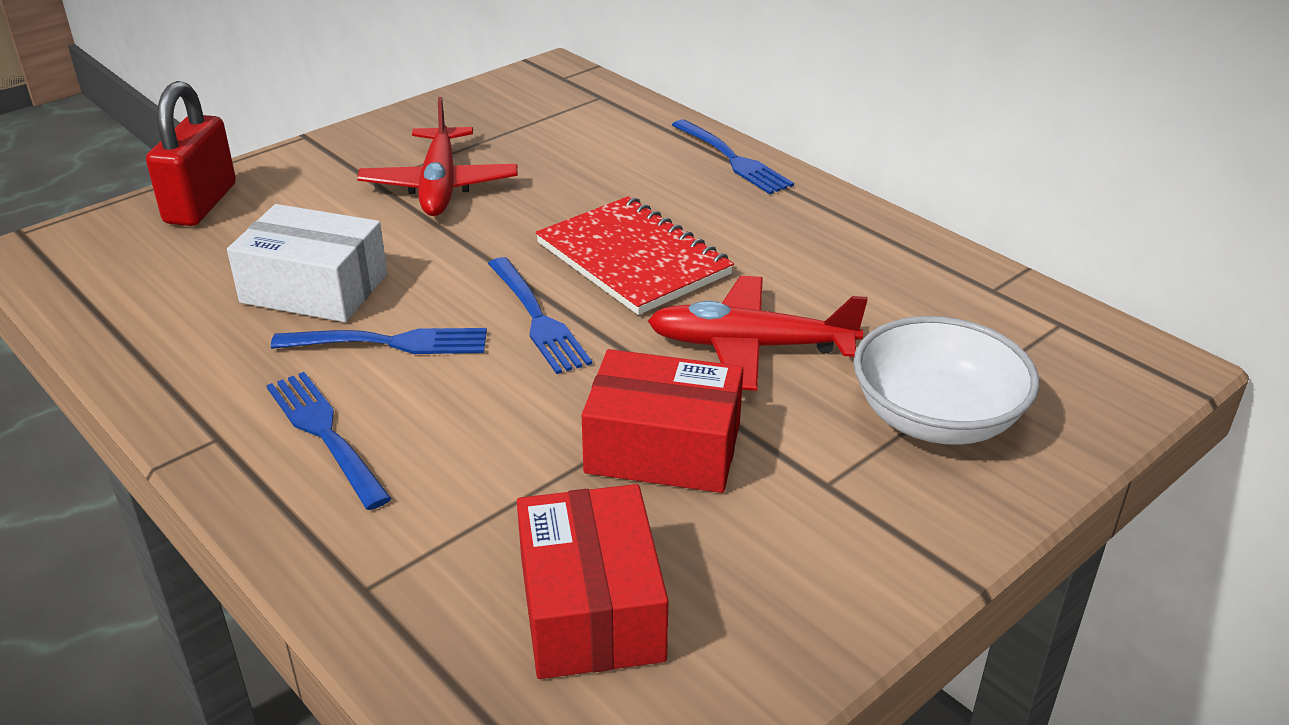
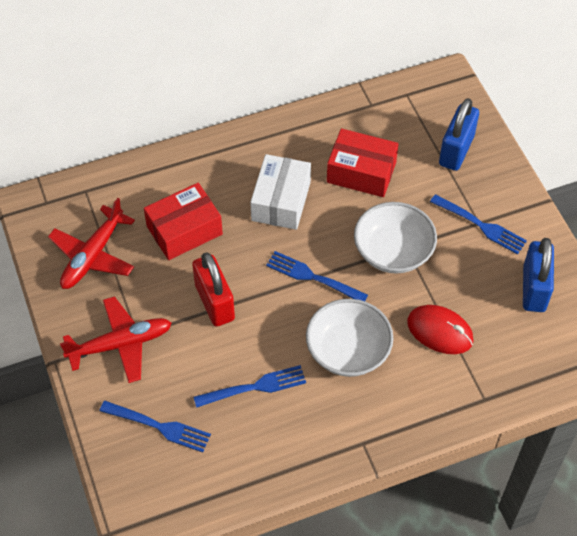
blue padlock: 0 -> 2
red mouse: 0 -> 1
red notebook: 1 -> 0
white bowl: 1 -> 2

